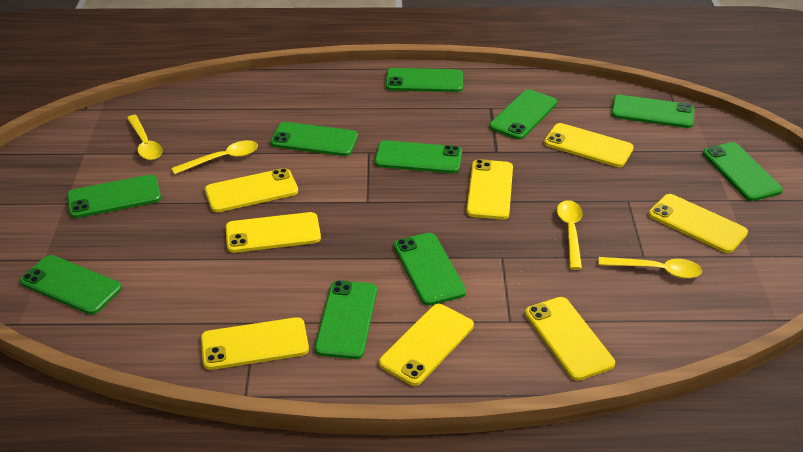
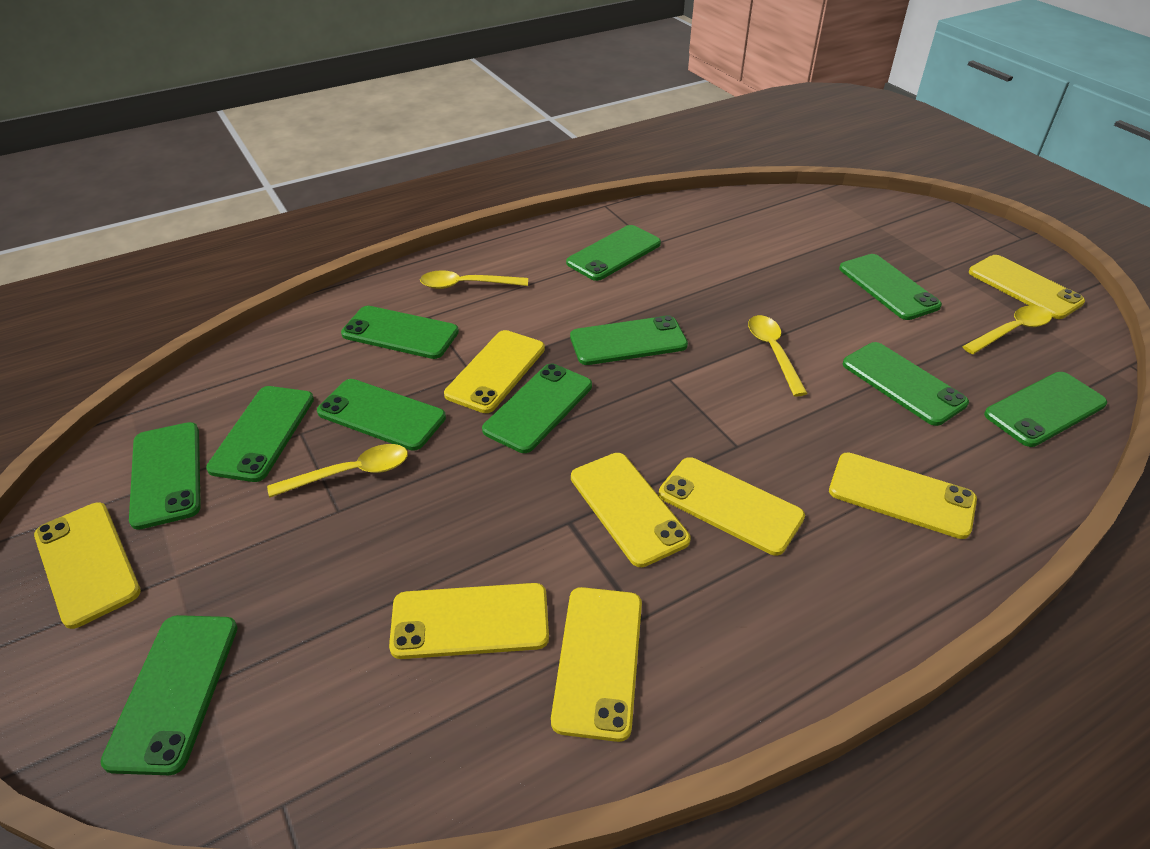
green phone: 10 -> 11

